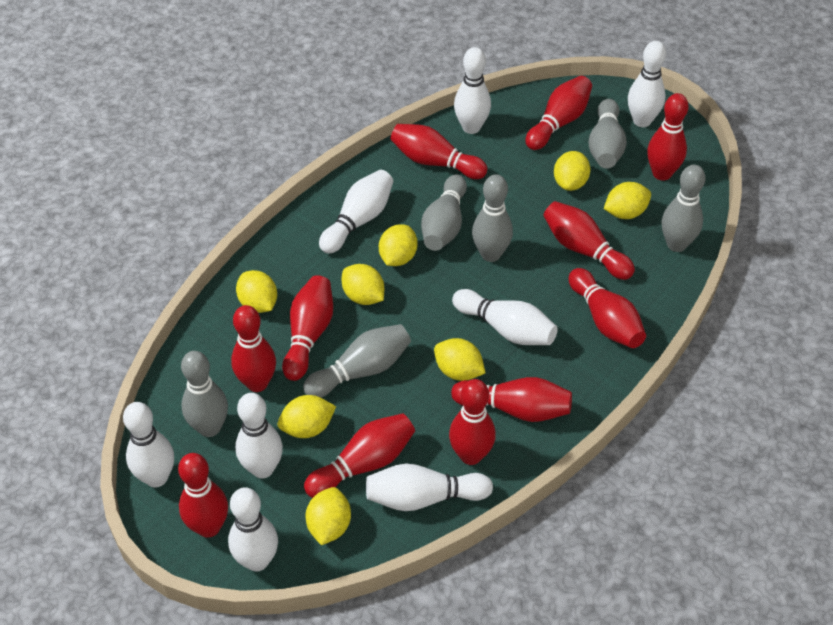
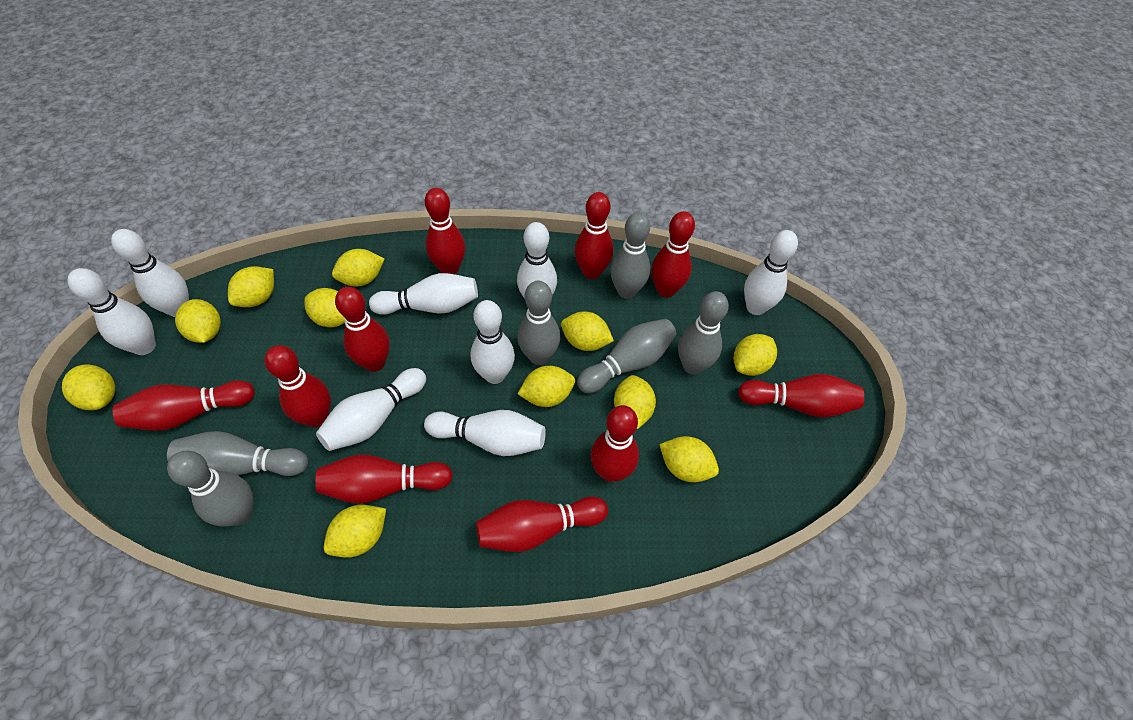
red bowling pin: 11 -> 10
yellow lemon: 8 -> 11

